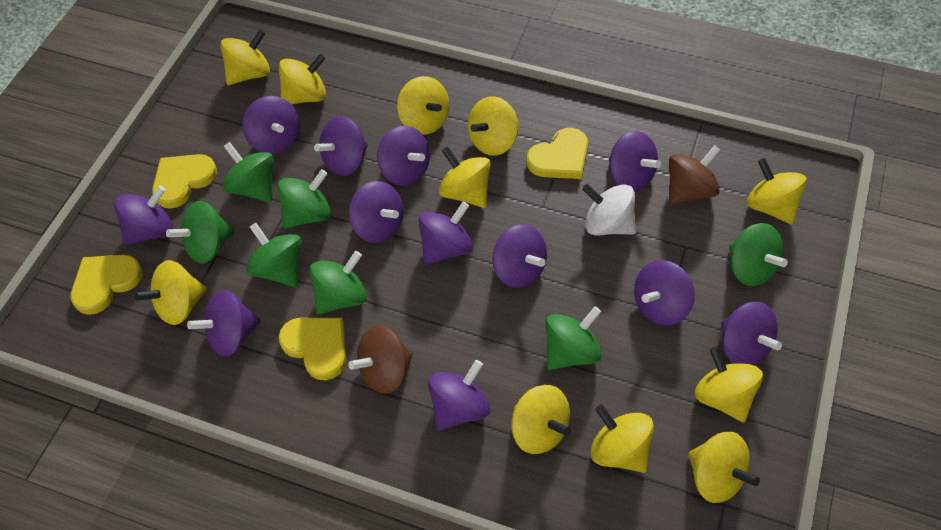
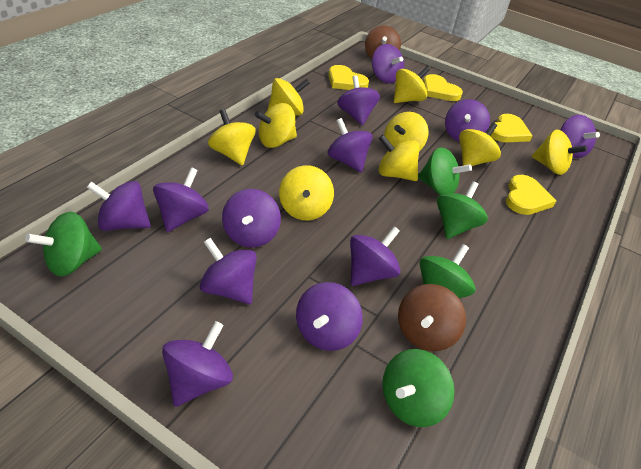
green spinning top: 7 -> 5
white spinning top: 1 -> 0
yellow spinning top: 11 -> 9

